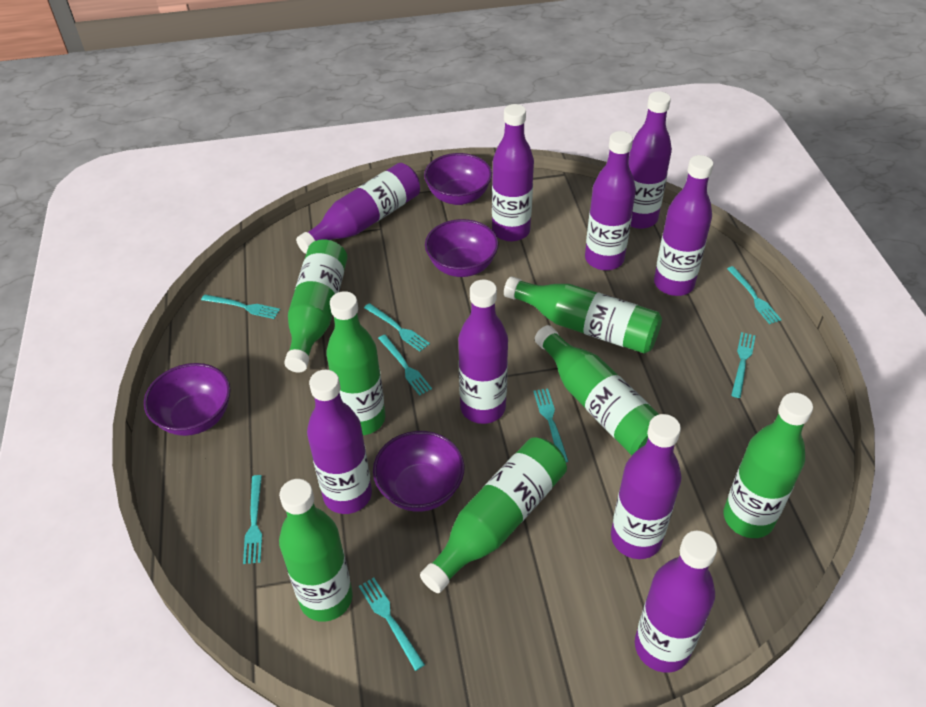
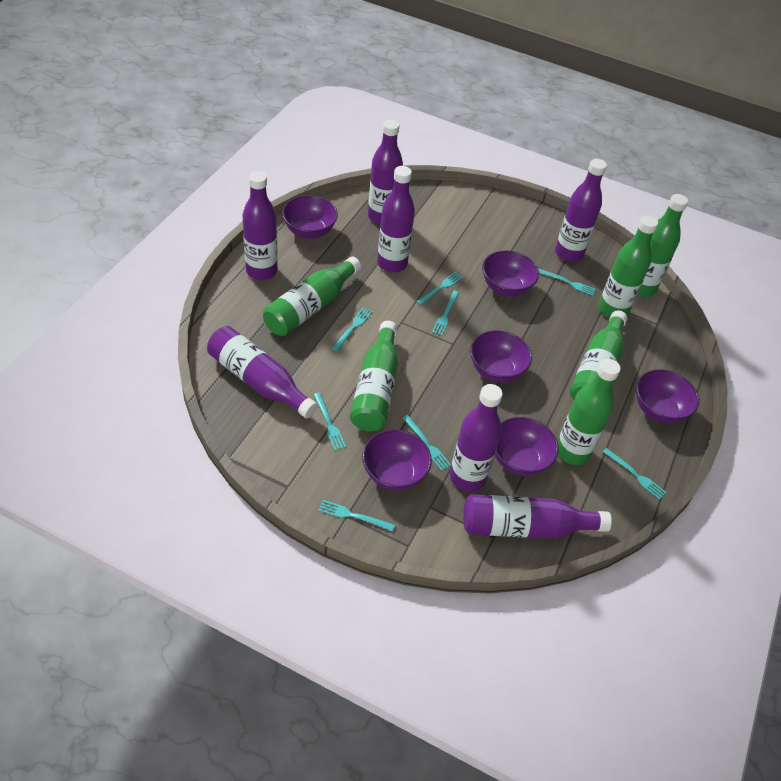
green bottle: 7 -> 6
purple bottle: 9 -> 7
purple bowl: 4 -> 6

